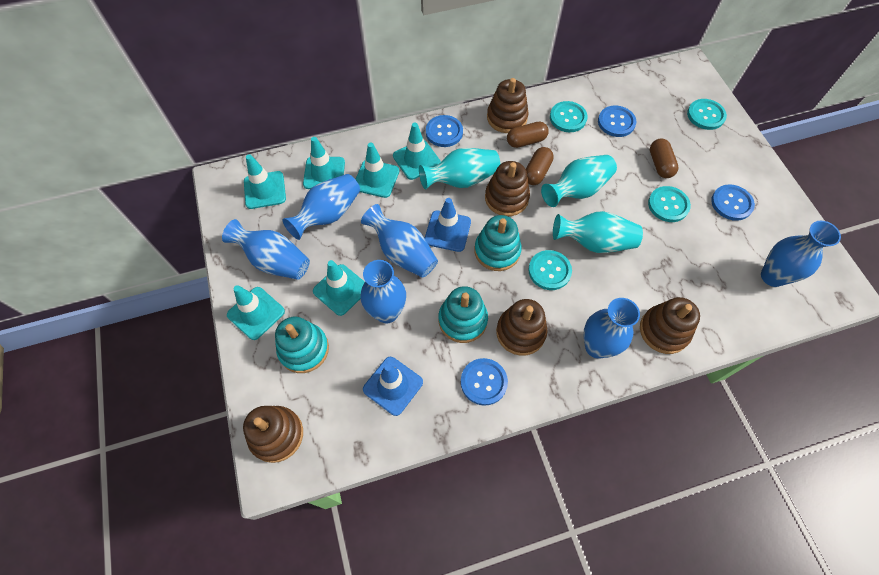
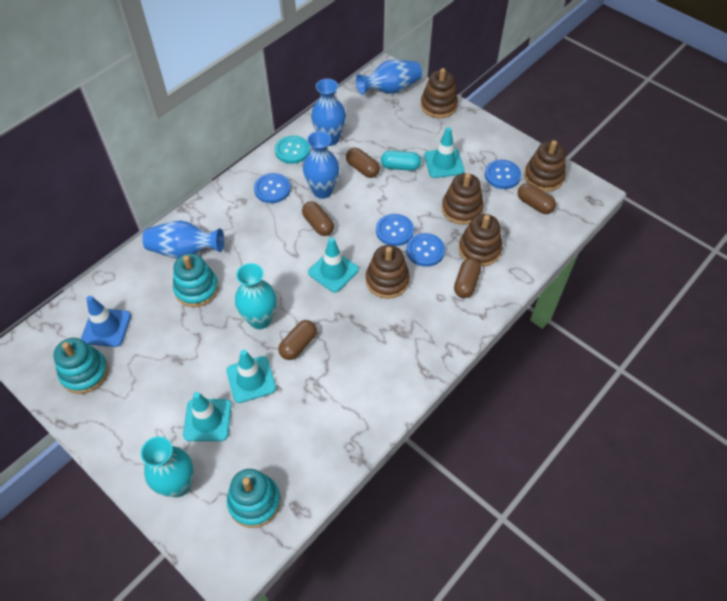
blue traffic cone: 2 -> 1
blue vase: 6 -> 4
brown capsule: 3 -> 5
turquoise button: 4 -> 1
turquoise capsule: 0 -> 1
turquoise traffic cone: 6 -> 4
turquoise vase: 3 -> 2

